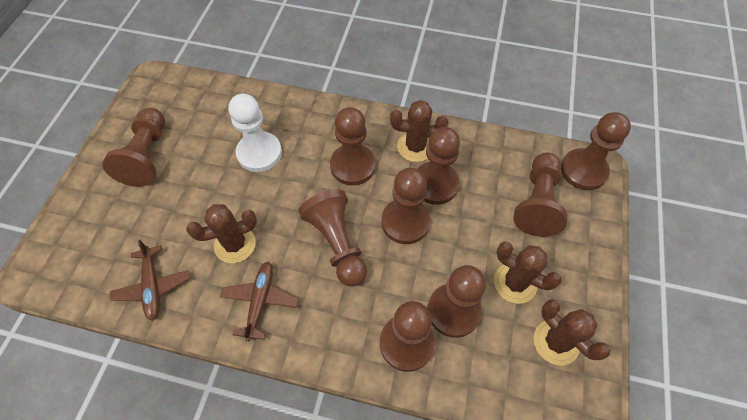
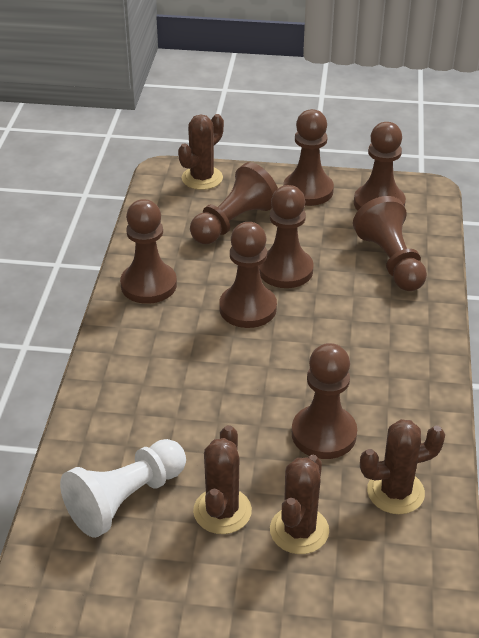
brown pawn: 9 -> 8
brown plane: 2 -> 0

